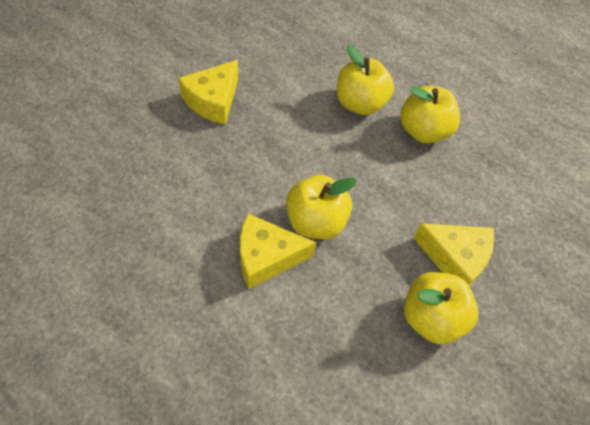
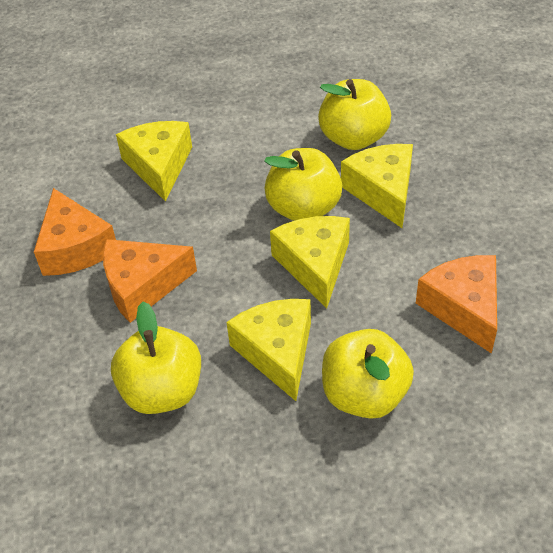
orange cheese: 0 -> 3
yellow cheese: 3 -> 4

